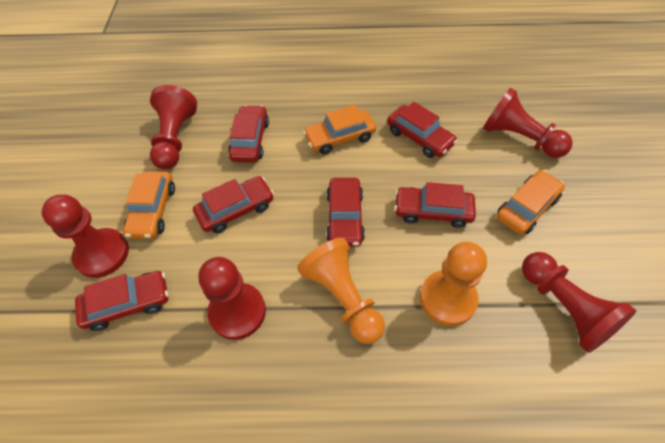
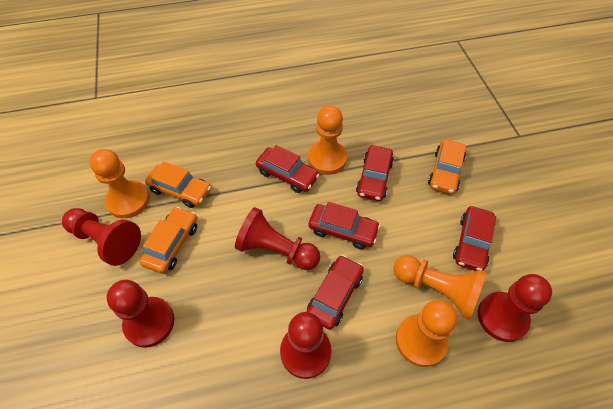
orange pawn: 2 -> 4
red car: 6 -> 5

